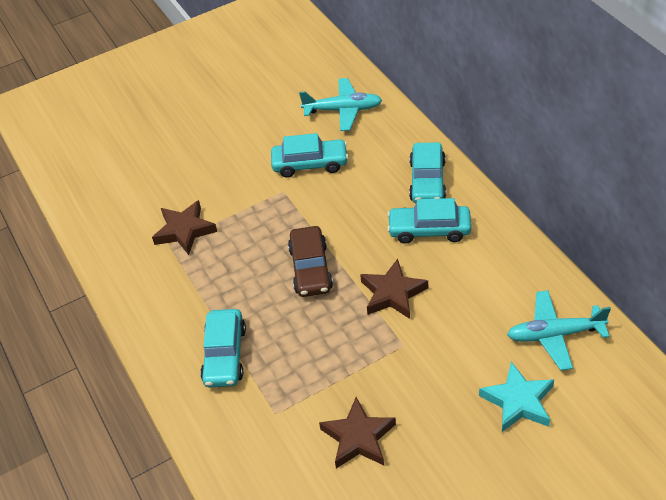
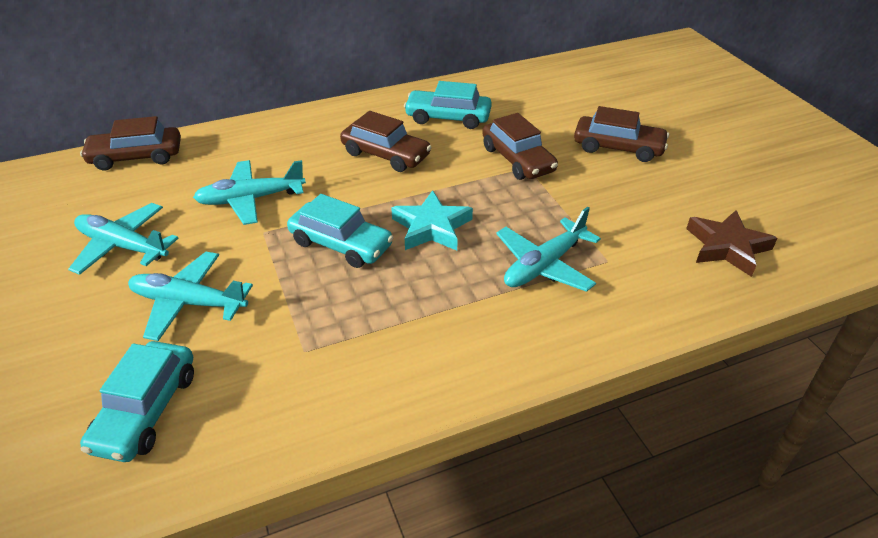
brown car: 1 -> 4
brown star: 3 -> 1
turquoise car: 4 -> 3
turquoise plane: 2 -> 4

